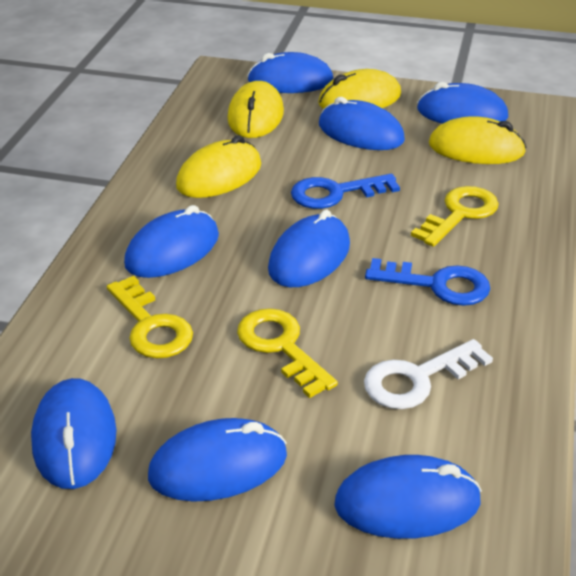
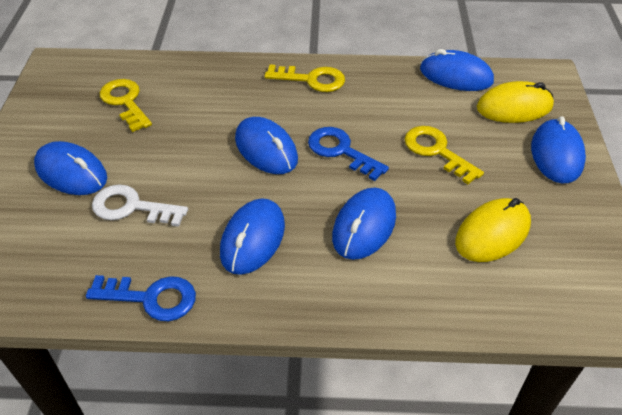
blue mouse: 8 -> 6
yellow mouse: 4 -> 2

